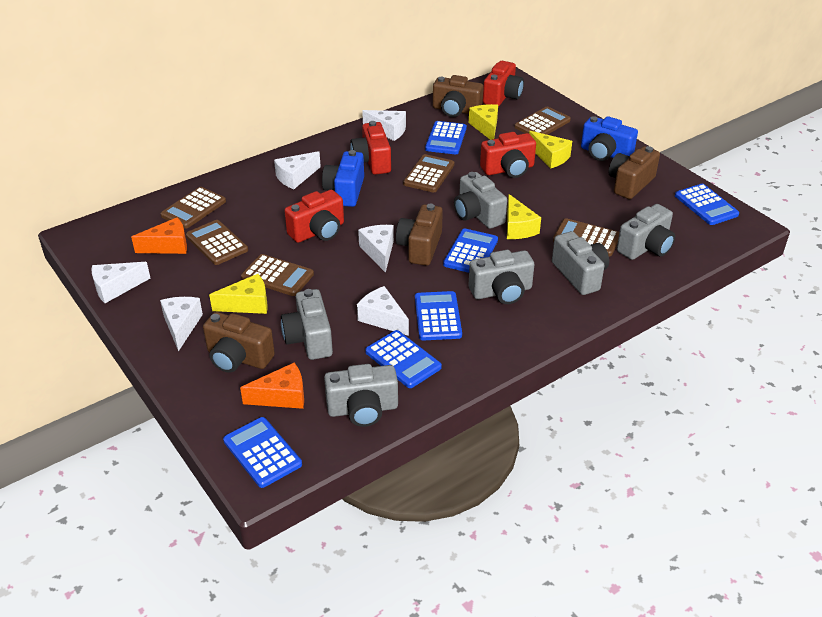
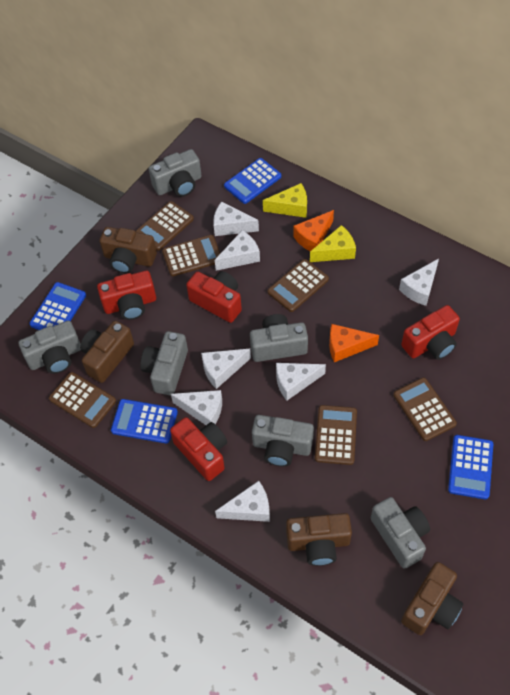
blue calculator: 6 -> 4
blue camera: 2 -> 0
white cheese: 6 -> 7
yellow cheese: 4 -> 2

